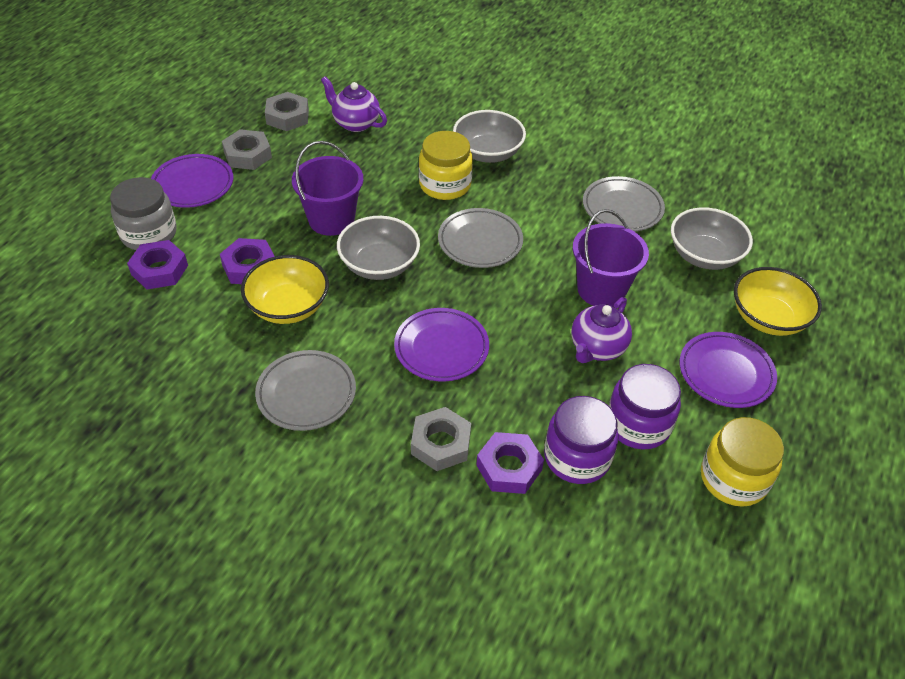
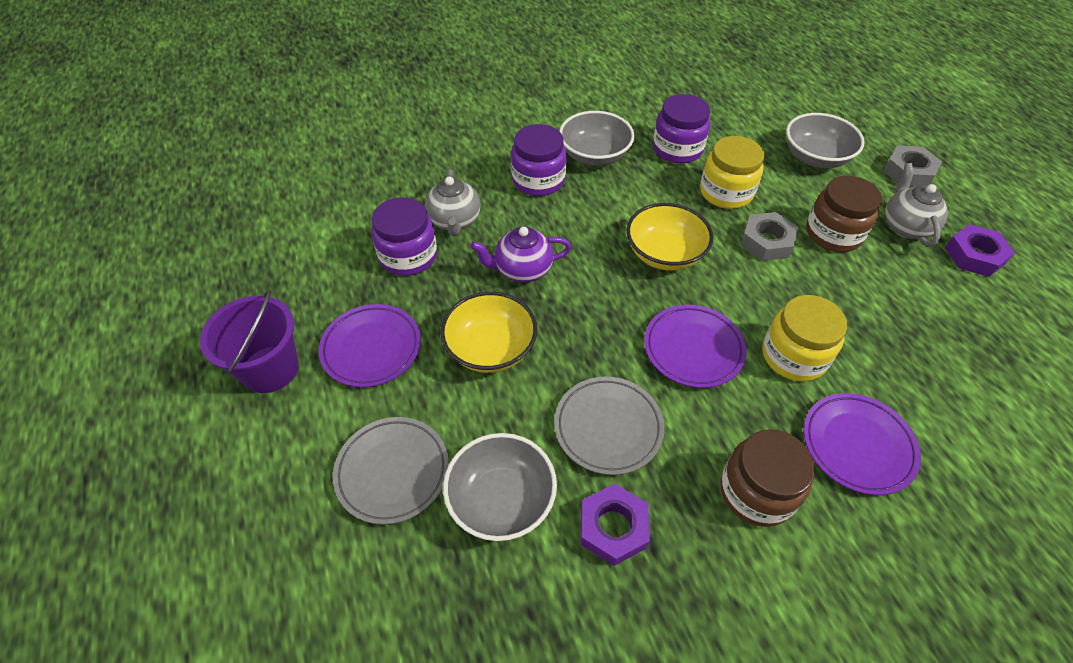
brown jar: 0 -> 2
grey jar: 1 -> 0
grey nut: 3 -> 2
grey plate: 3 -> 2
grey teapot: 0 -> 2
purple bucket: 2 -> 1
purple jar: 2 -> 3
purple nut: 3 -> 2
purple teapot: 2 -> 1

